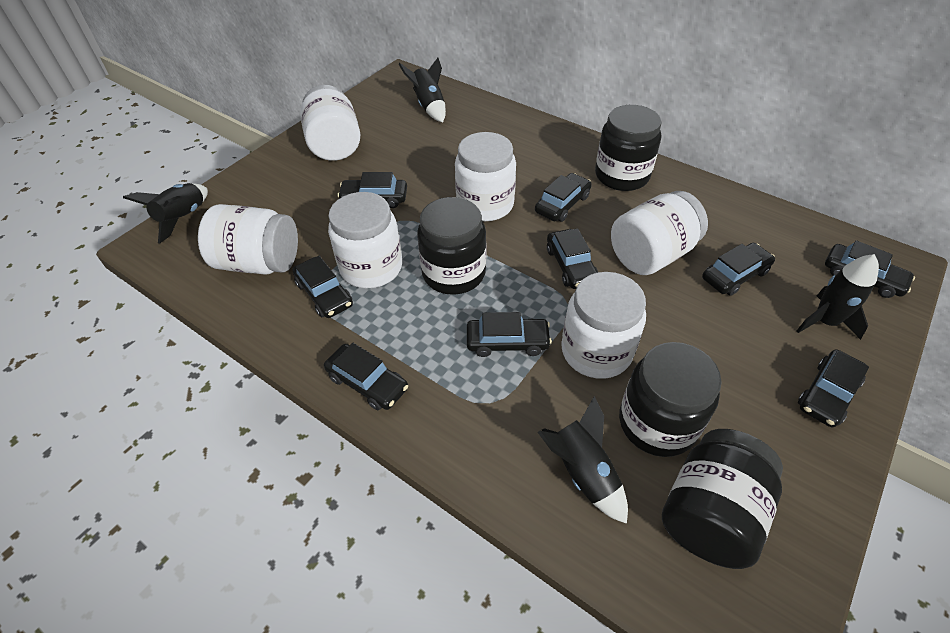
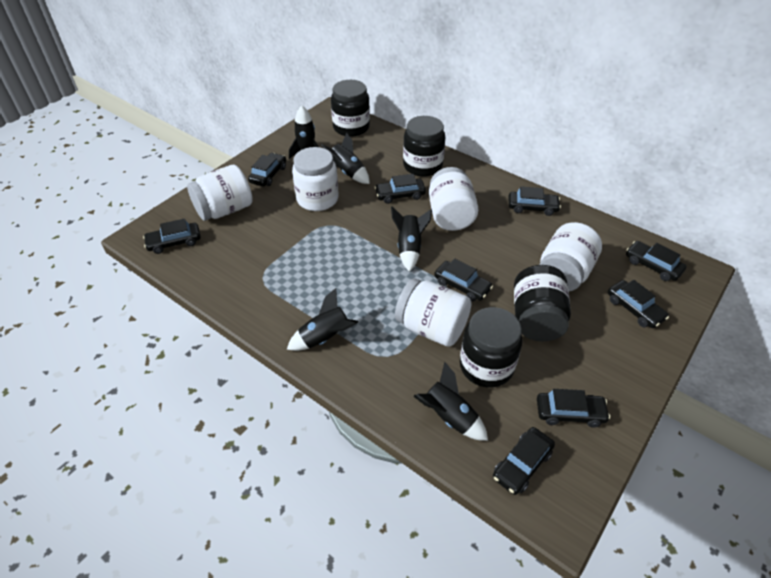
black rocket: 4 -> 5
white jar: 6 -> 5

